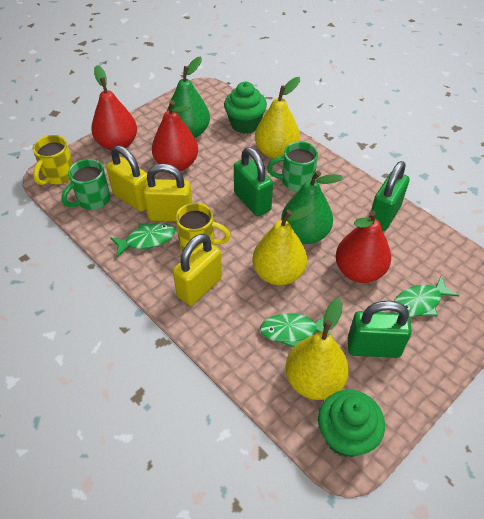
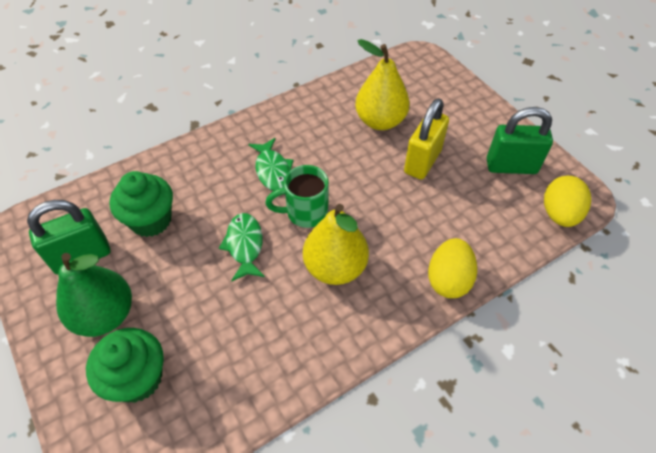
green fish: 3 -> 2
green mug: 2 -> 1
green padlock: 3 -> 2
green pear: 2 -> 1
red pear: 3 -> 0
yellow egg: 0 -> 2
yellow mug: 2 -> 0
yellow padlock: 3 -> 1
yellow pear: 3 -> 2

